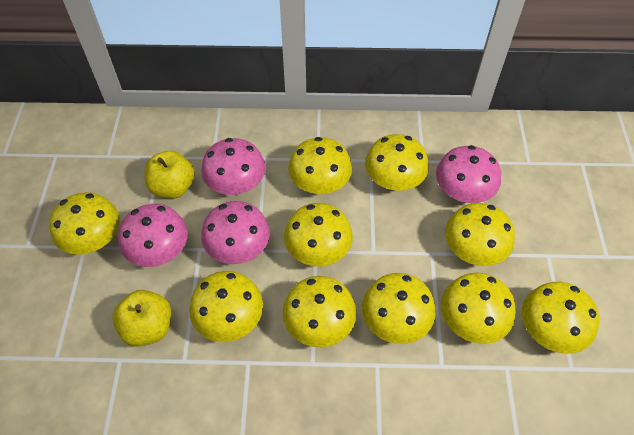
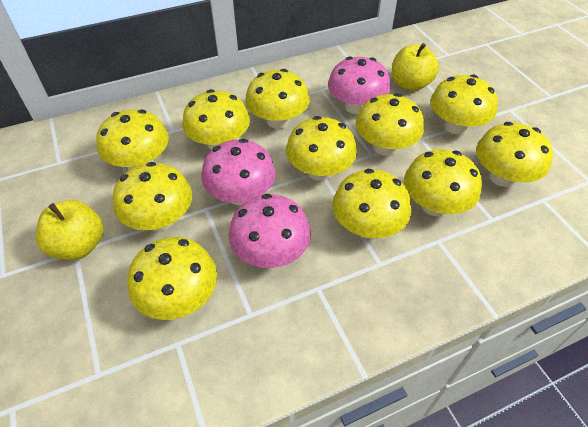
pink mushroom: 4 -> 3
yellow mushroom: 10 -> 11

